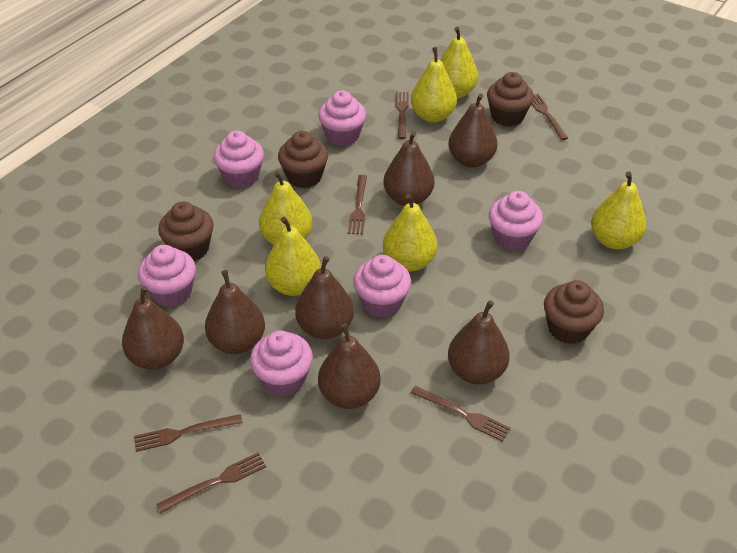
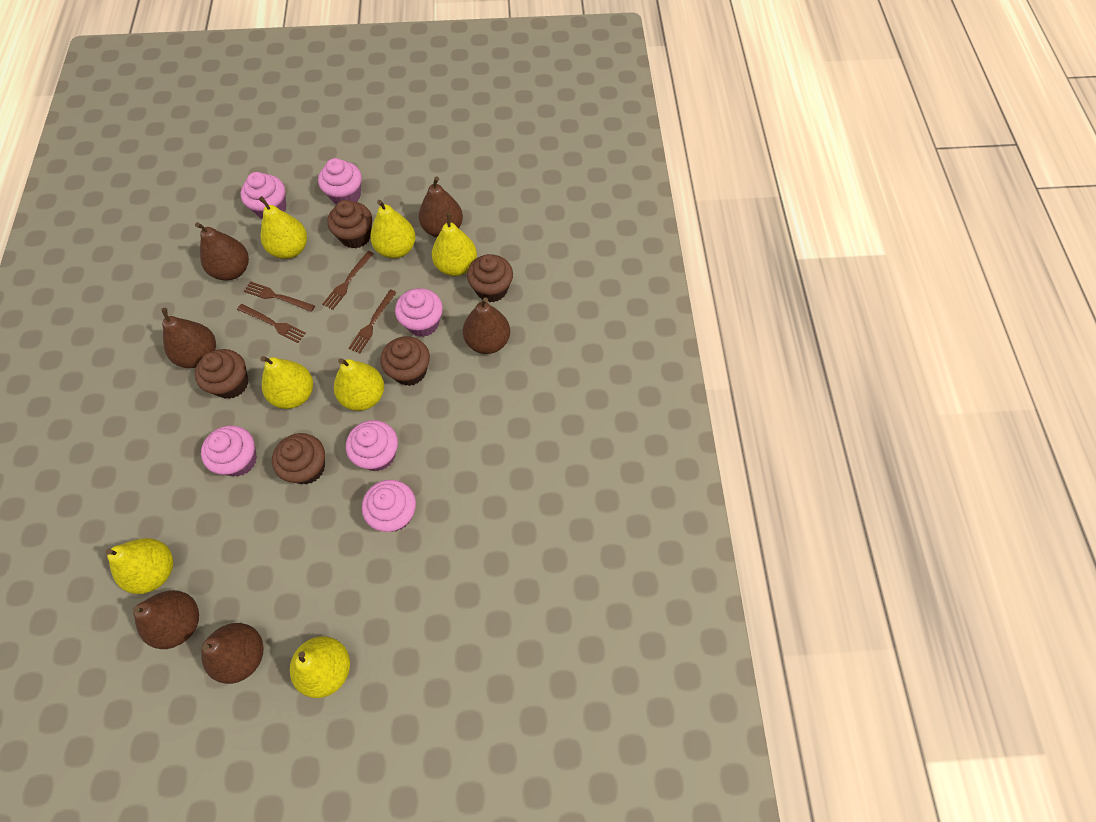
brown cupcake: 4 -> 5
brown fork: 6 -> 4
brown pear: 7 -> 6
yellow pear: 6 -> 7

